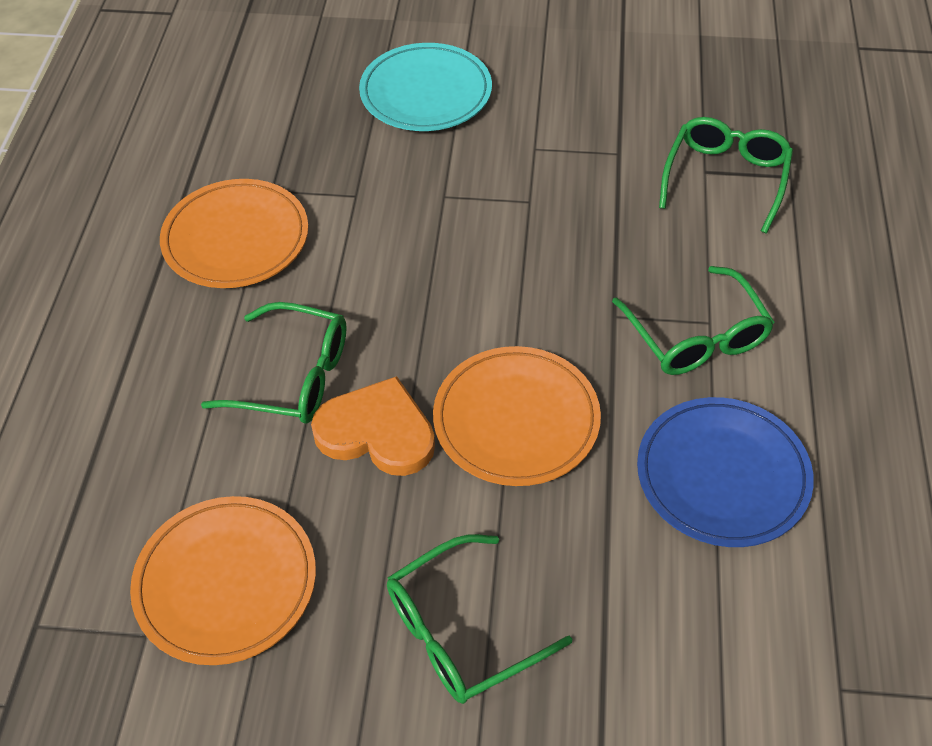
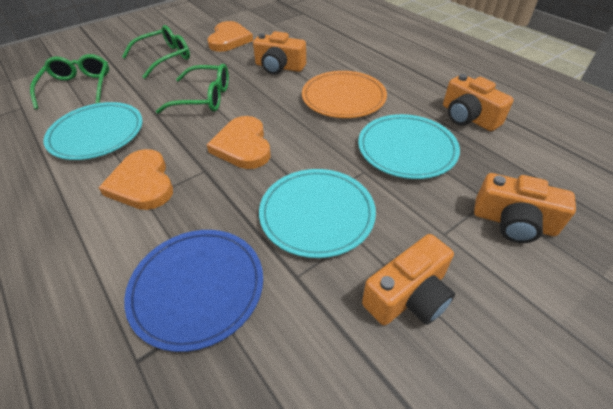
green glasses: 4 -> 3
orange camera: 0 -> 4
orange heart: 1 -> 3
orange plate: 3 -> 1
turquoise plate: 1 -> 3

